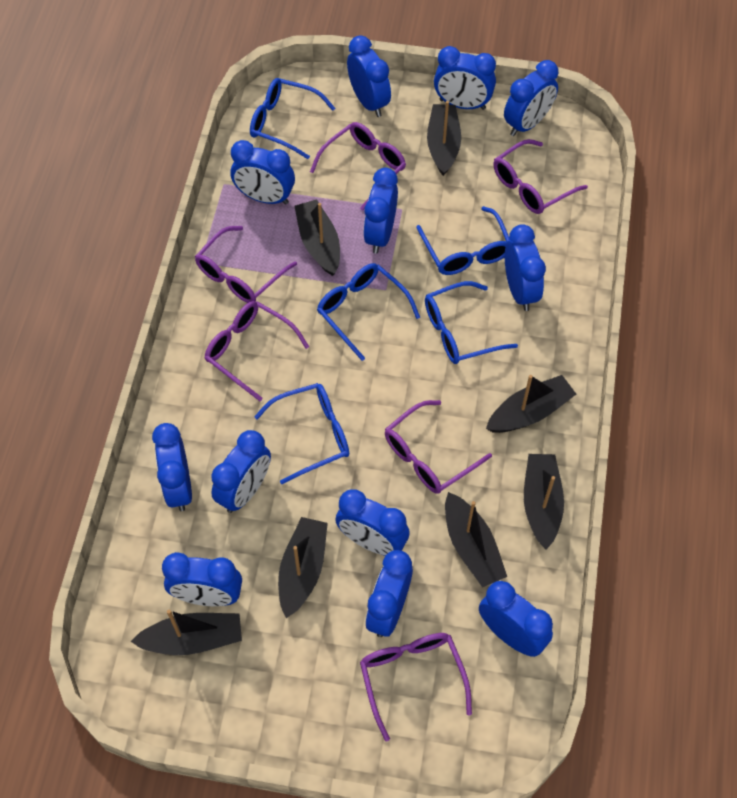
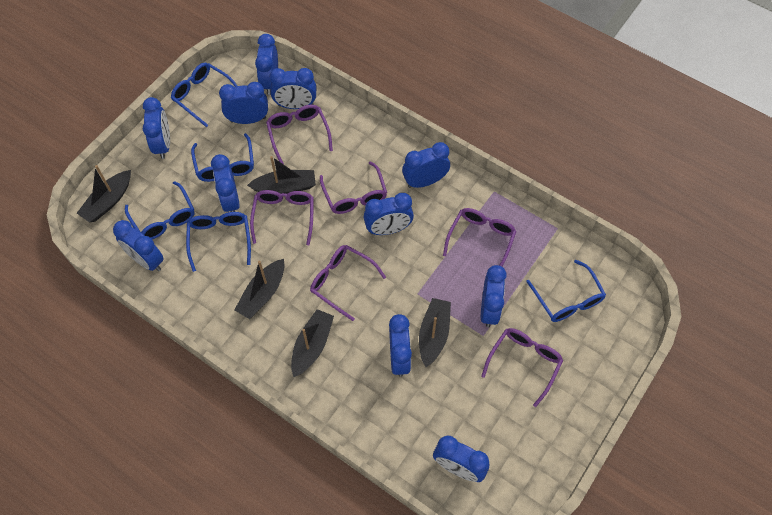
black boat: 7 -> 5
blue clock: 12 -> 11

